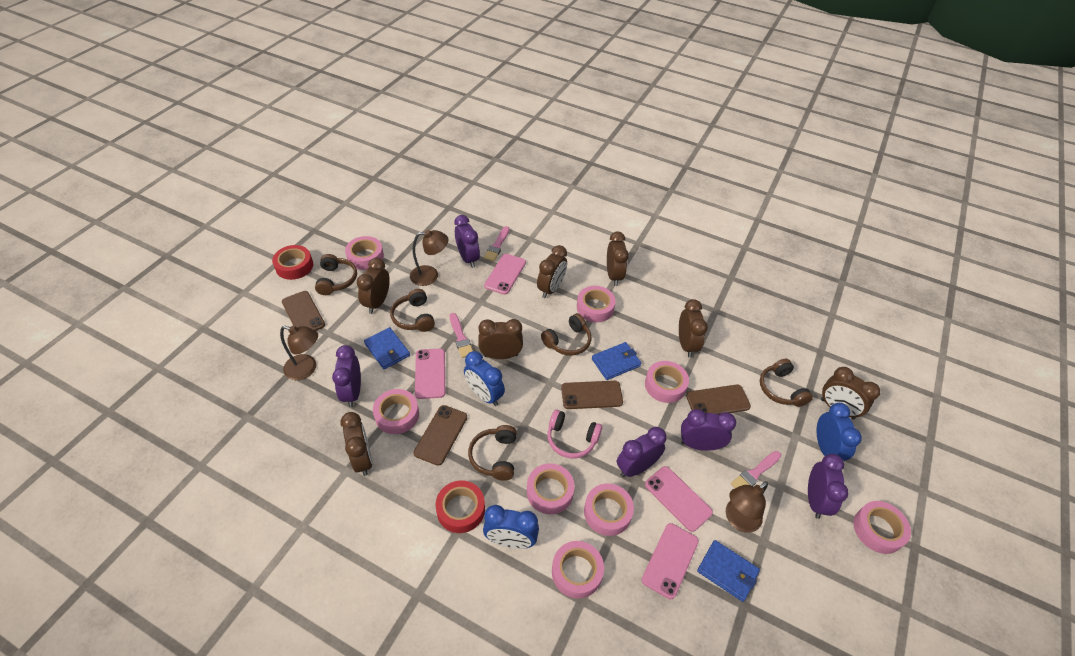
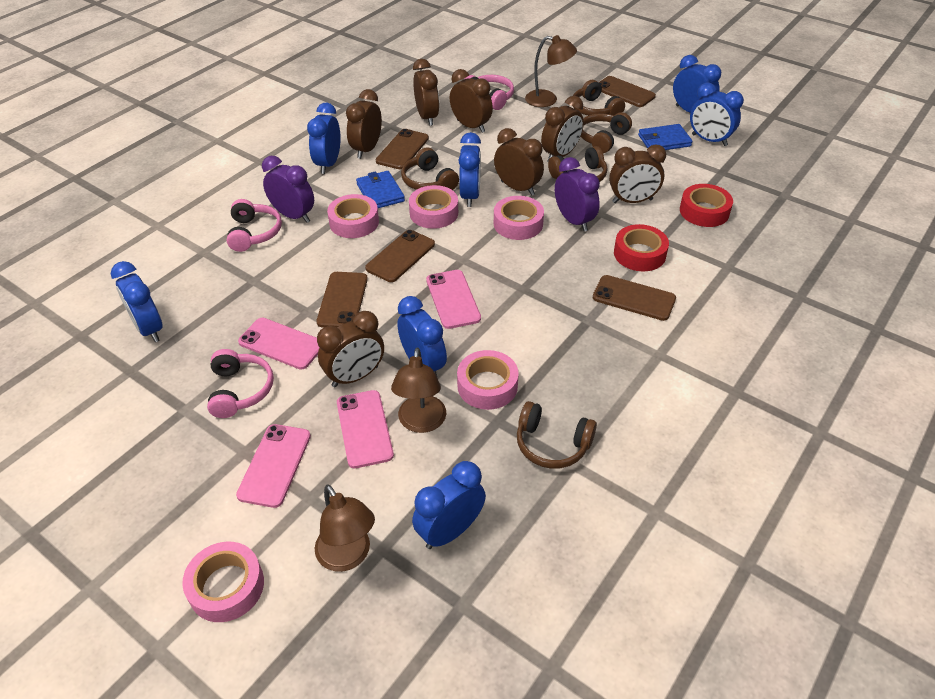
blue clock: 3 -> 7
blue wallet: 3 -> 2
brown phone: 4 -> 5
pink brush: 3 -> 0
pink headphones: 1 -> 3
pink tape: 8 -> 5
purple clock: 5 -> 2

